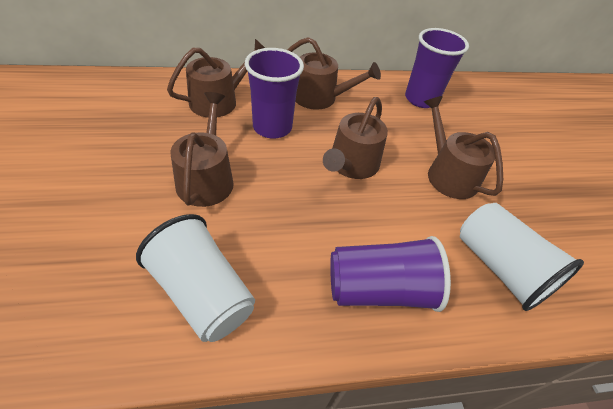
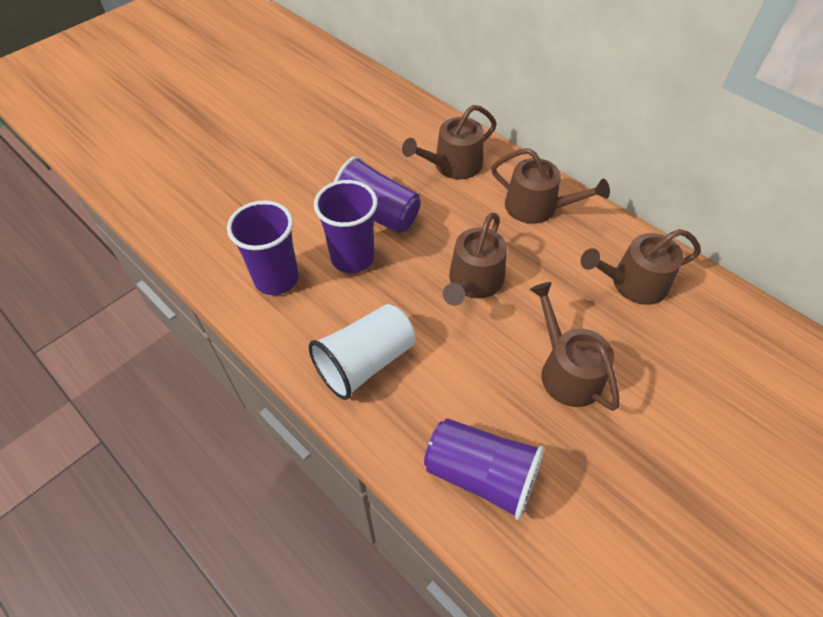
purple cup: 3 -> 4
white cup: 2 -> 1

